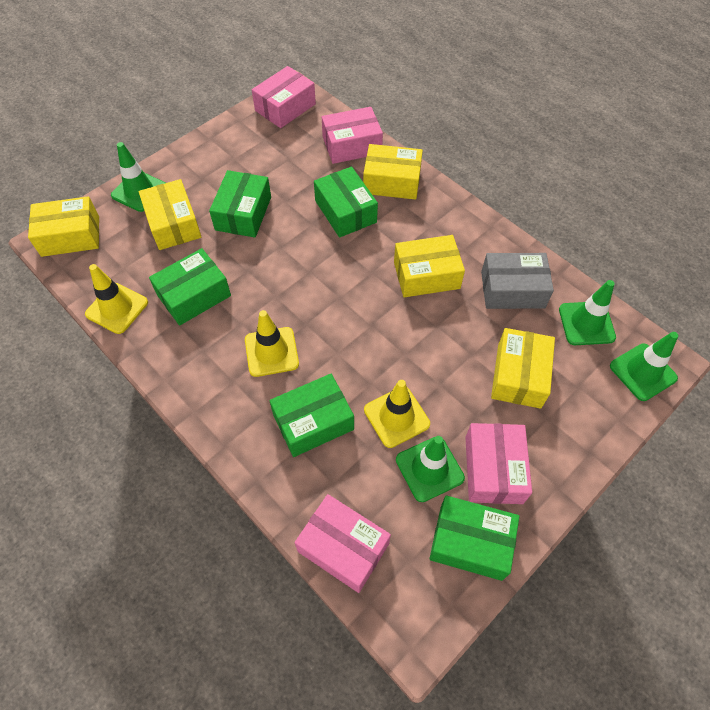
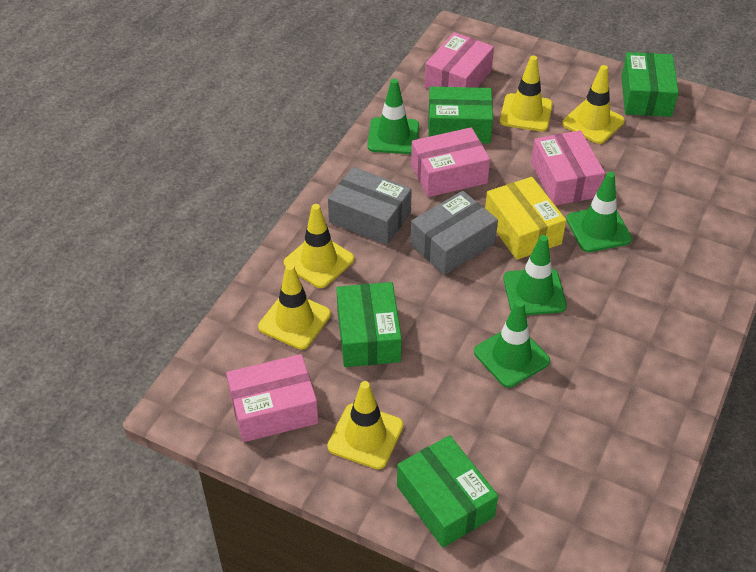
green box: 5 -> 4
grey box: 1 -> 2
yellow box: 5 -> 1
yellow traffic cone: 3 -> 5

